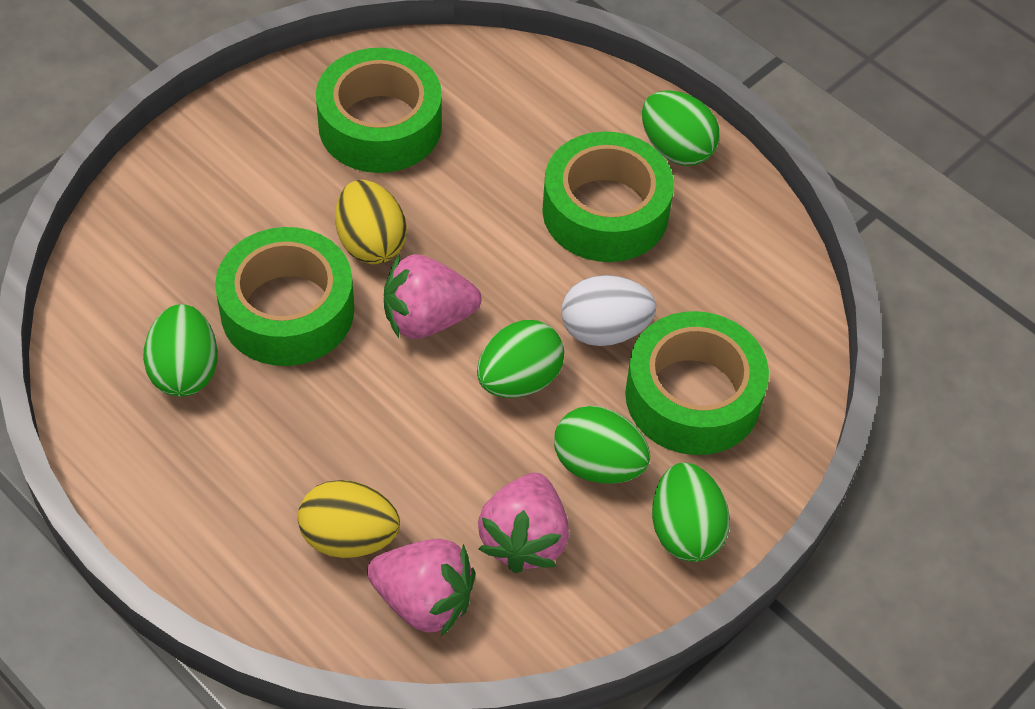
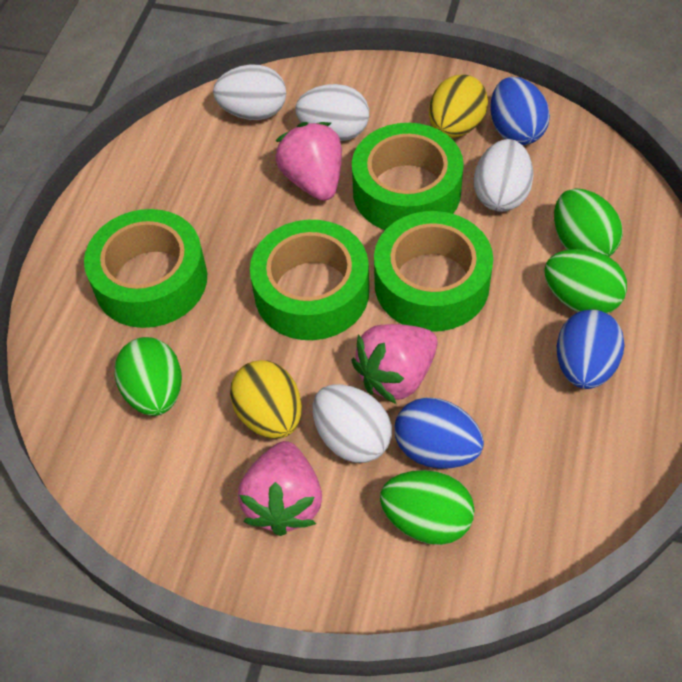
blue egg: 0 -> 3
green egg: 5 -> 4
white egg: 1 -> 4

